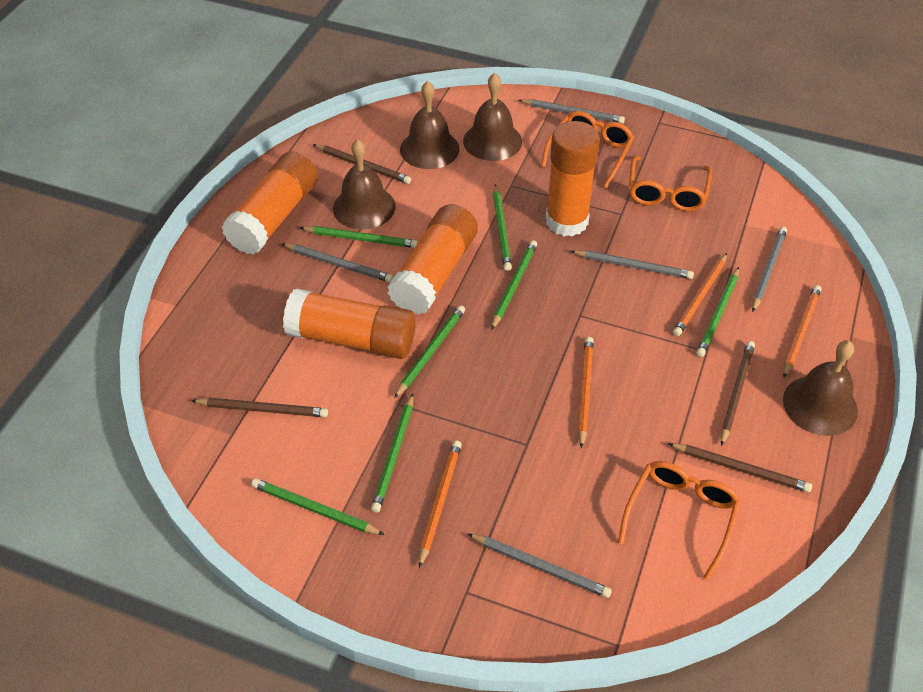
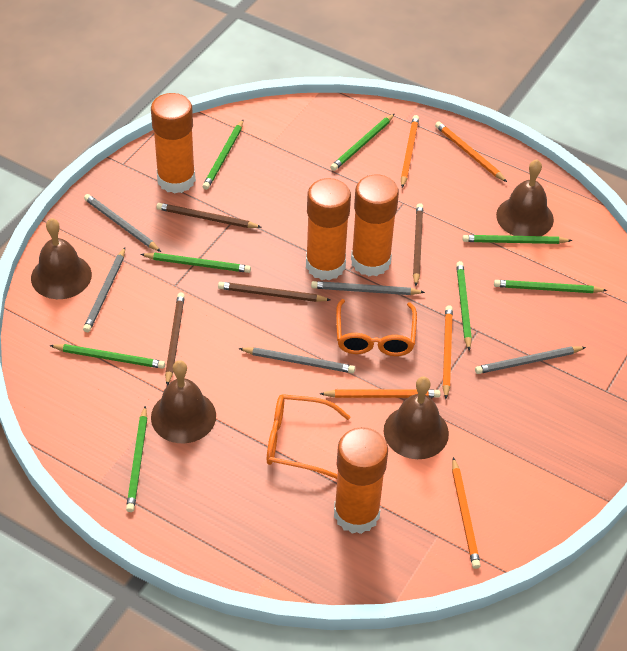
green pencil: 7 -> 8
orange glasses: 3 -> 2
orange pencil: 4 -> 5

